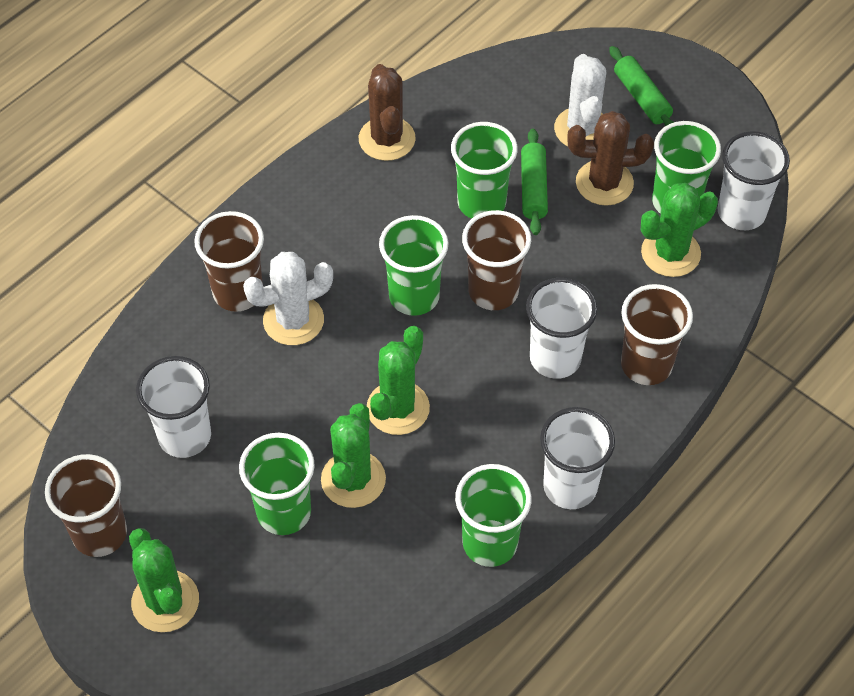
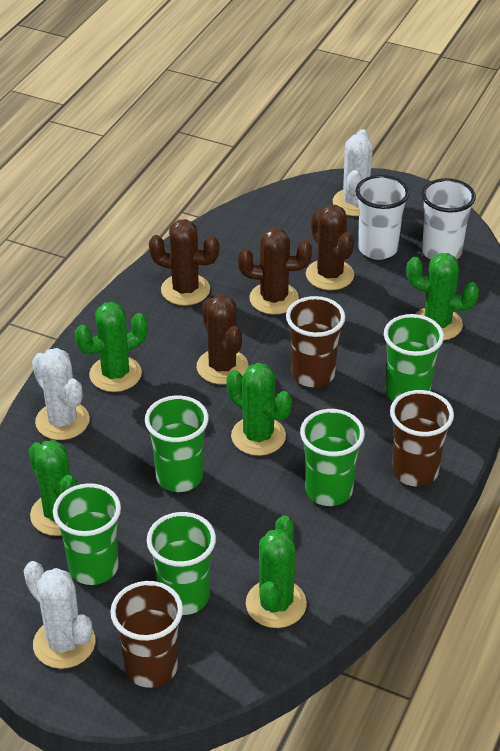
brown cactus: 2 -> 4
brown cup: 4 -> 3
green cactus: 4 -> 5
green rolling pin: 2 -> 0
white cactus: 2 -> 3
white cup: 4 -> 2

